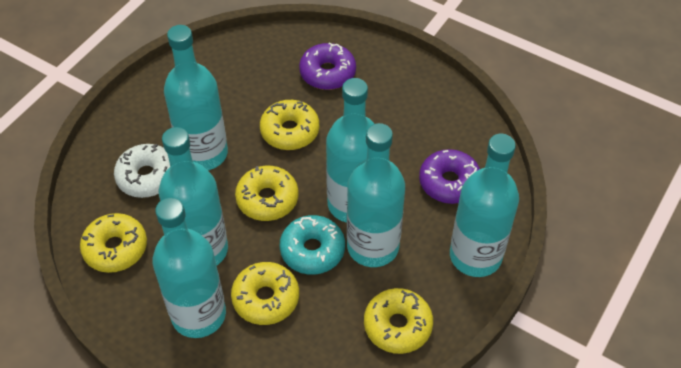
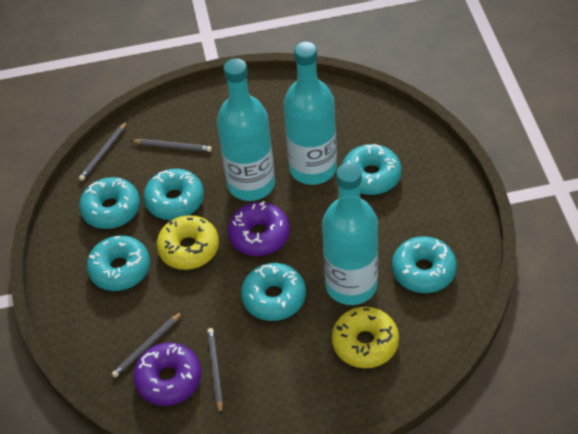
grey pencil: 0 -> 4
turquoise bottle: 6 -> 3
turquoise donut: 1 -> 6
white donut: 1 -> 0
yellow donut: 5 -> 2

